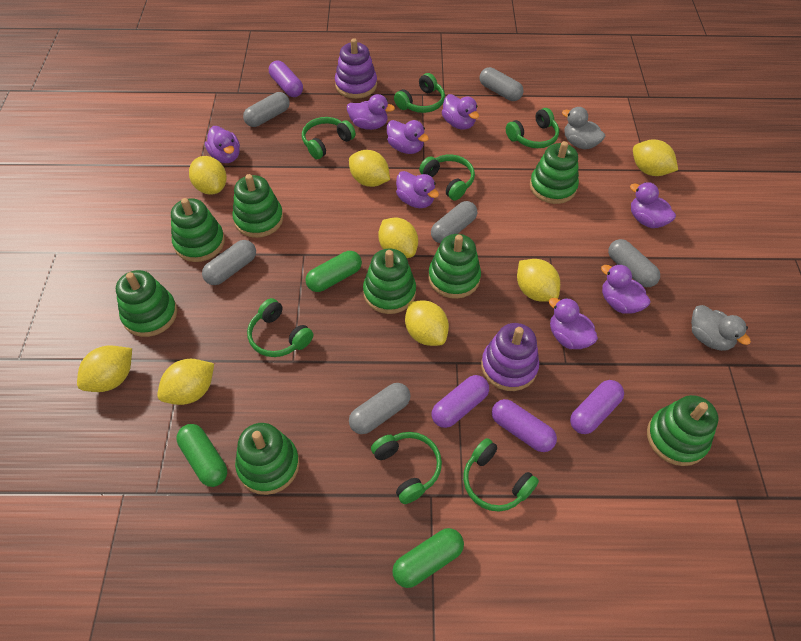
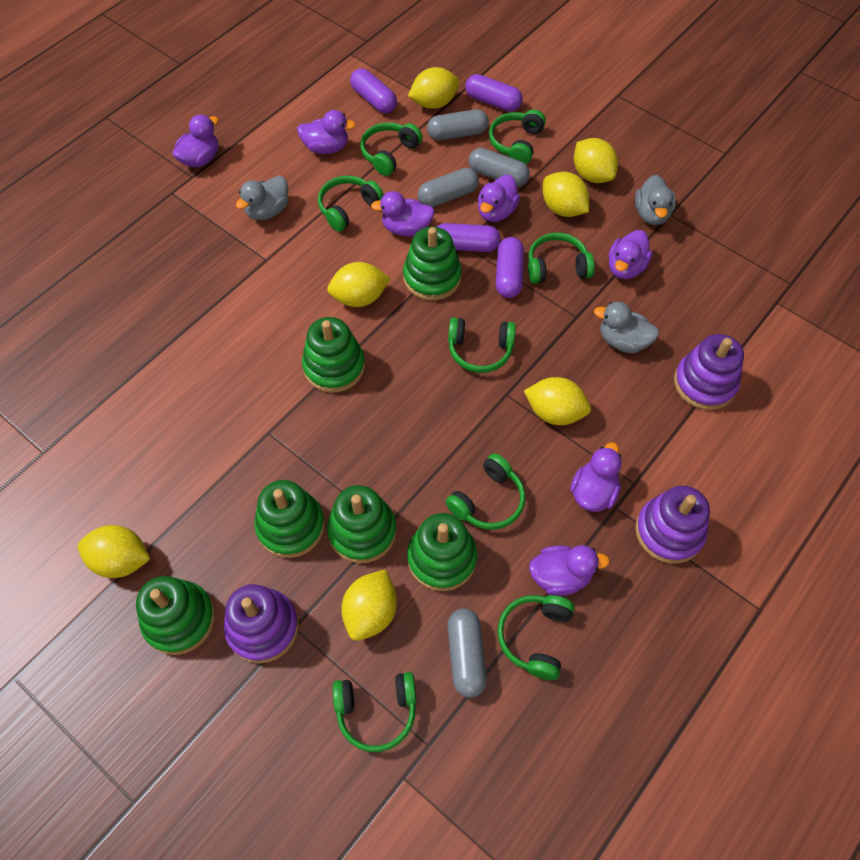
green capsule: 3 -> 0
green headphones: 7 -> 8
green stacking toy: 8 -> 6
grey capsule: 6 -> 4
grey duck: 2 -> 3
purple duck: 8 -> 7
purple stacking toy: 2 -> 3
yellow lemon: 8 -> 7

